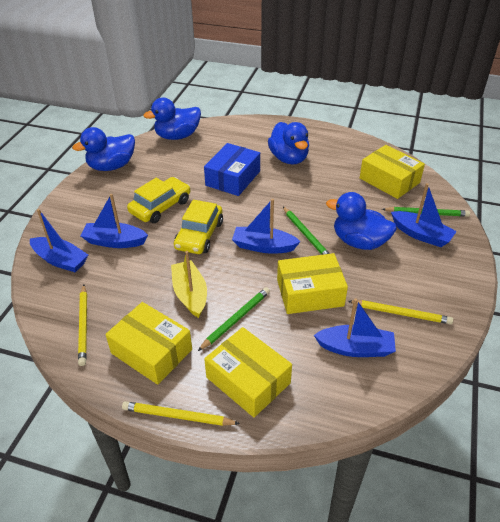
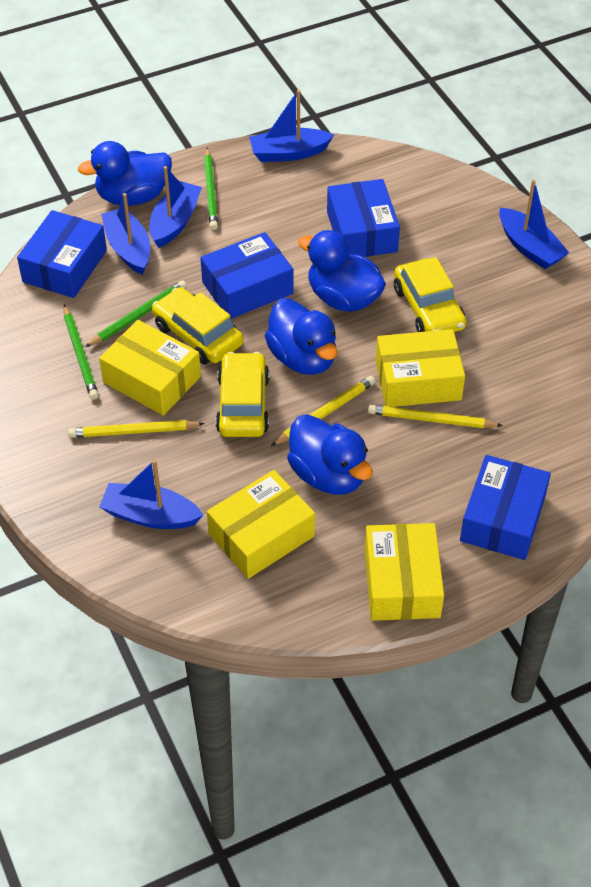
blue box: 1 -> 4
yellow boat: 1 -> 0
yellow car: 2 -> 3

